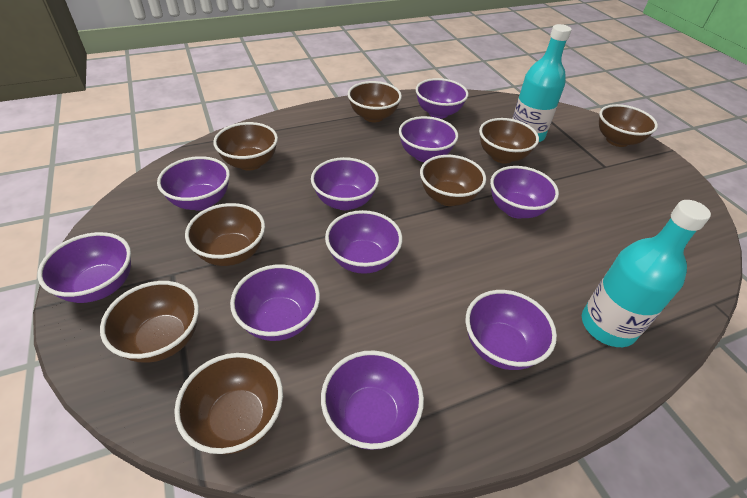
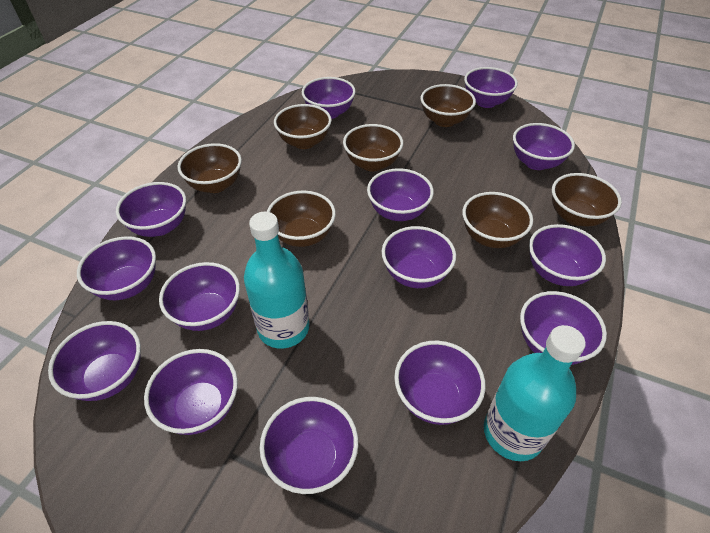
brown bowl: 8 -> 7
purple bowl: 10 -> 14

